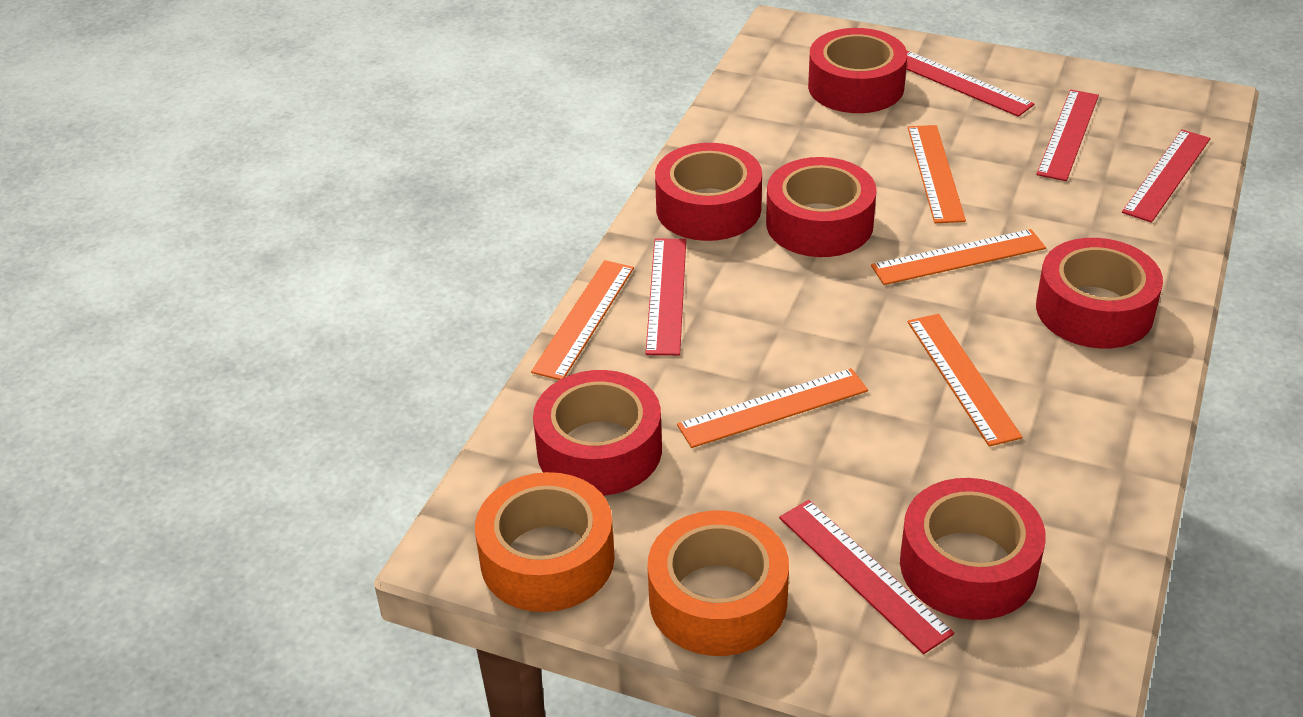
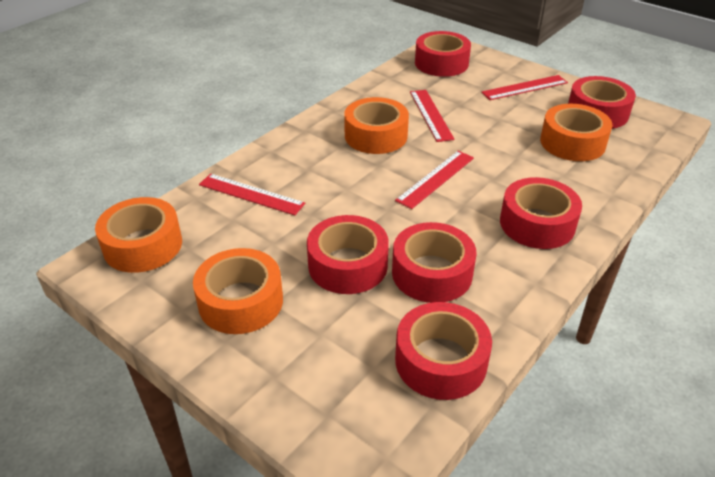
orange ruler: 5 -> 0
orange tape: 2 -> 4
red ruler: 5 -> 4

